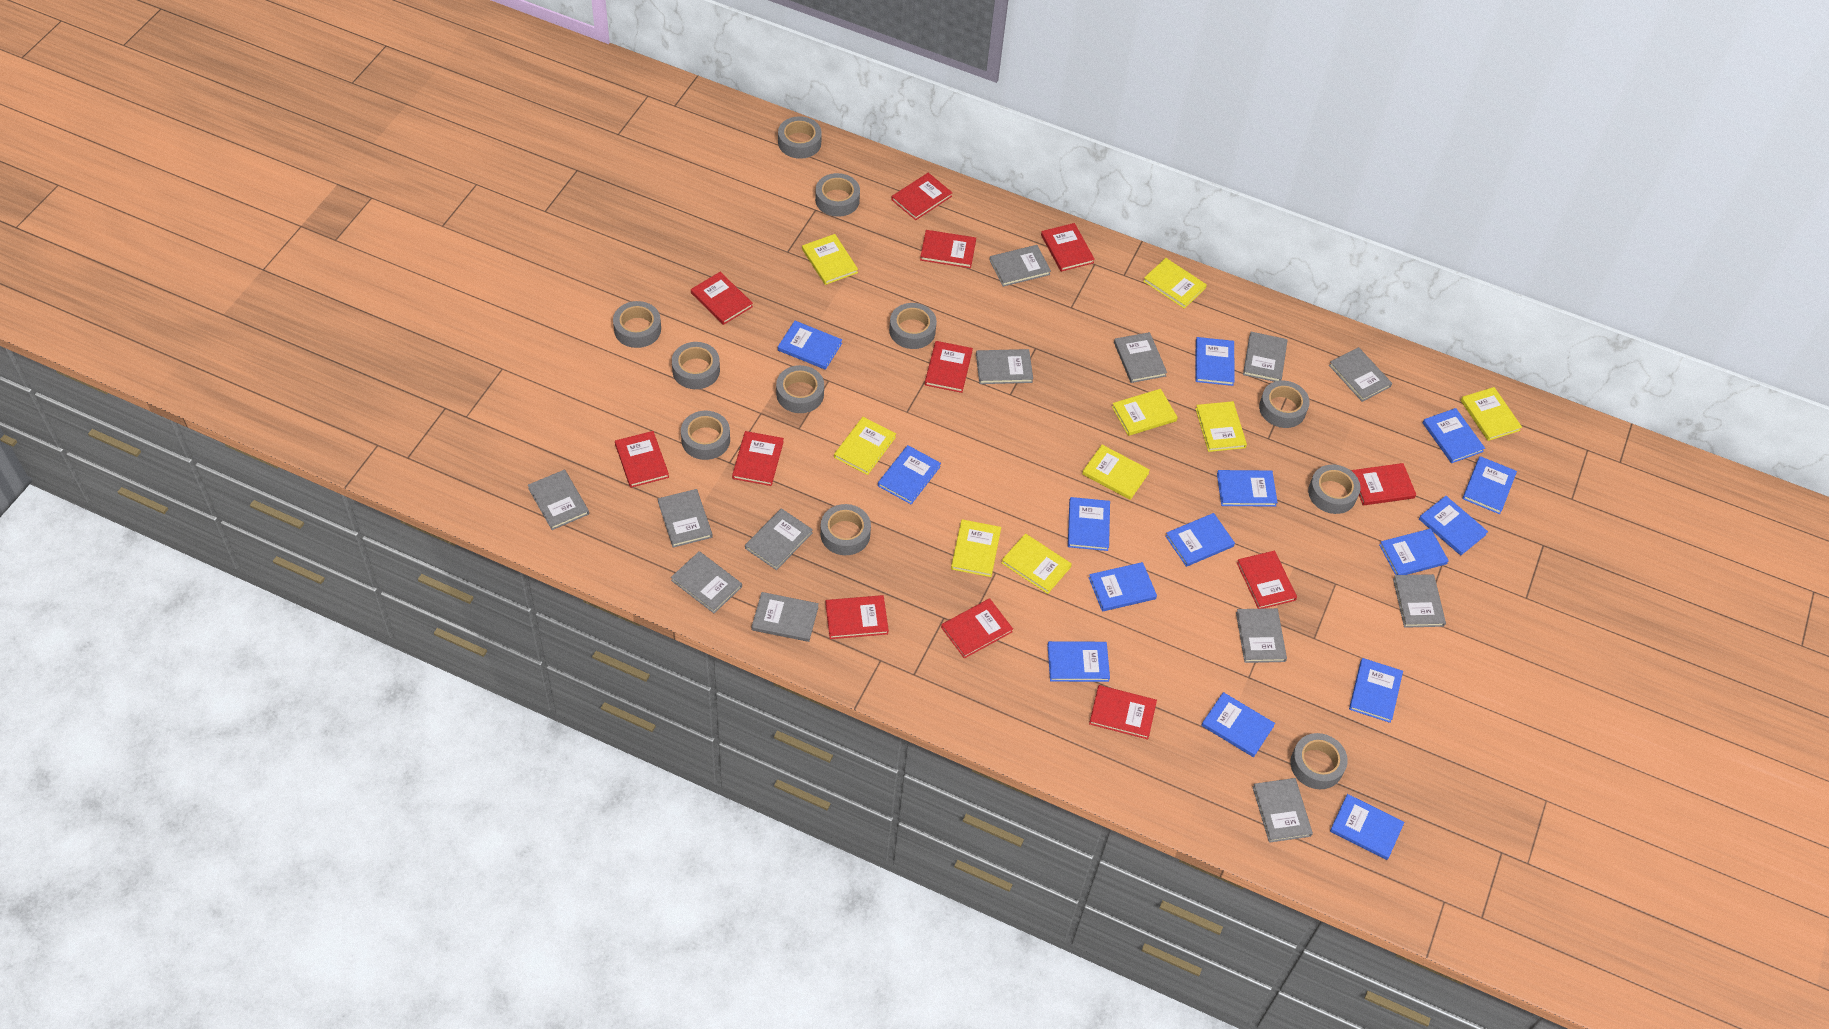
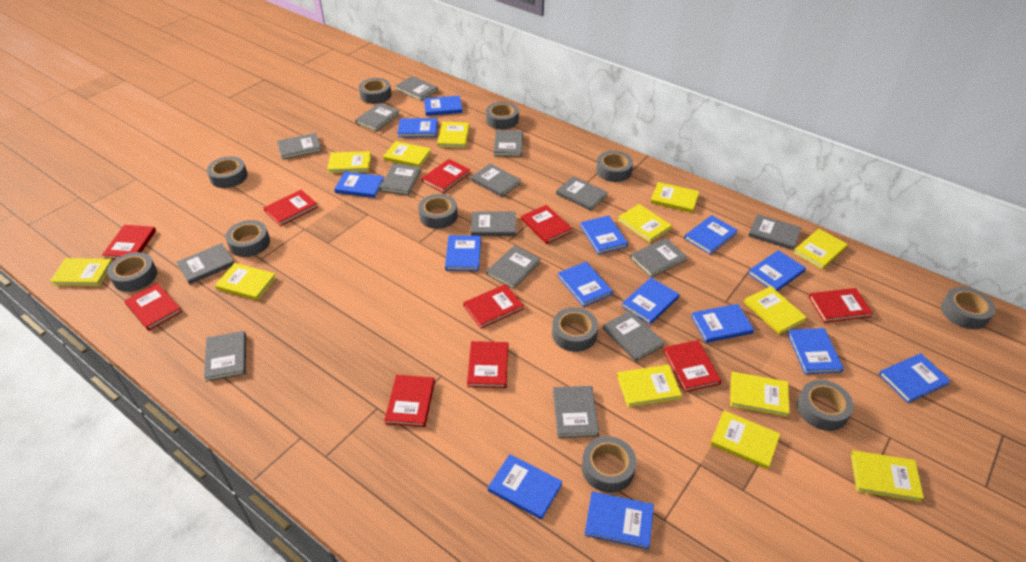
blue book: 15 -> 14
grey book: 13 -> 15
red book: 12 -> 10
yellow book: 9 -> 13

